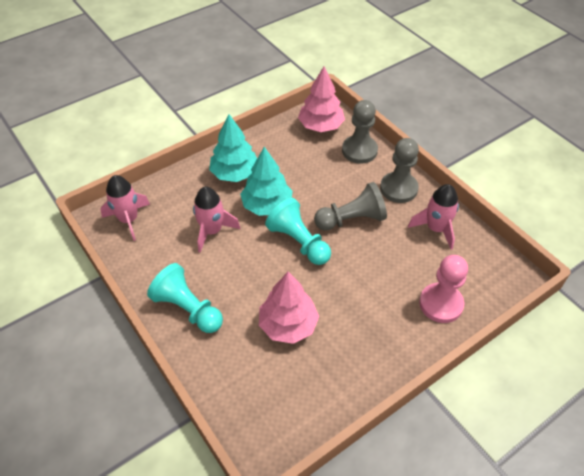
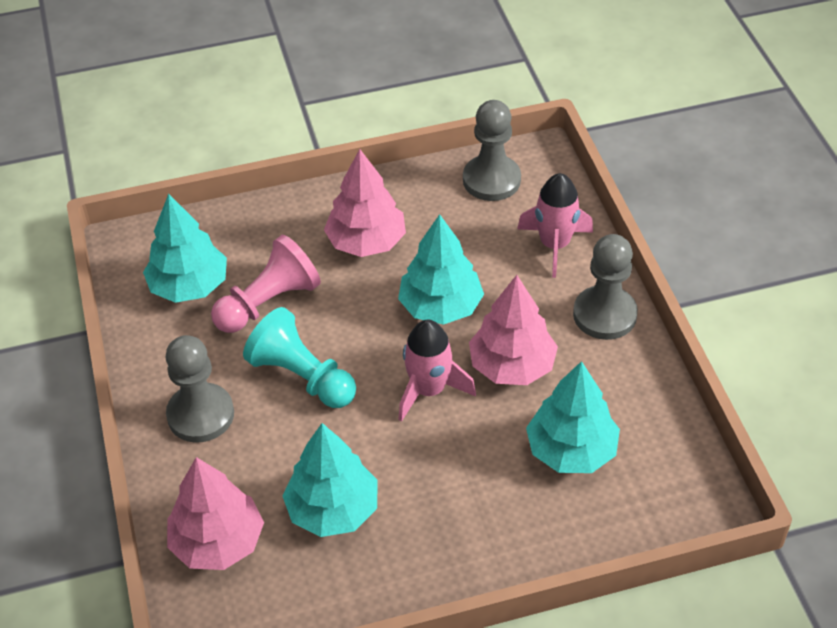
pink rocket: 3 -> 2
pink tree: 2 -> 3
turquoise pawn: 2 -> 1
turquoise tree: 2 -> 4

